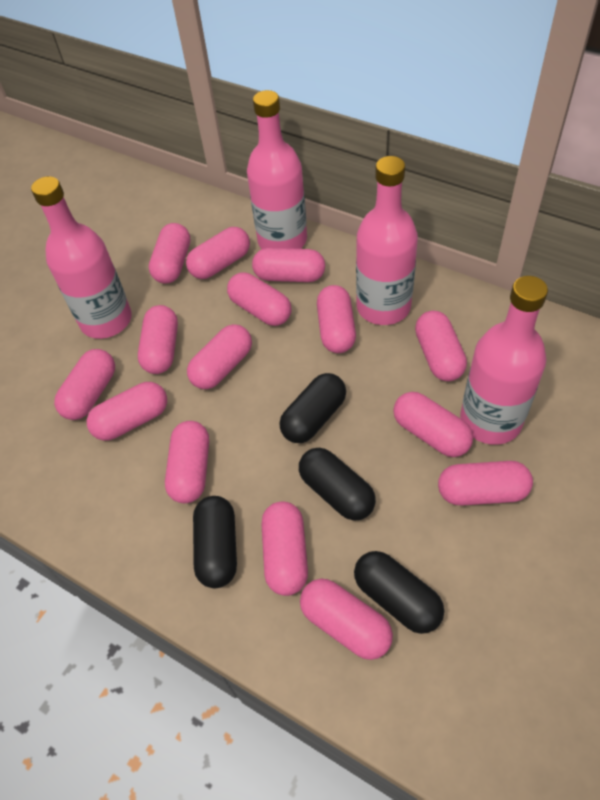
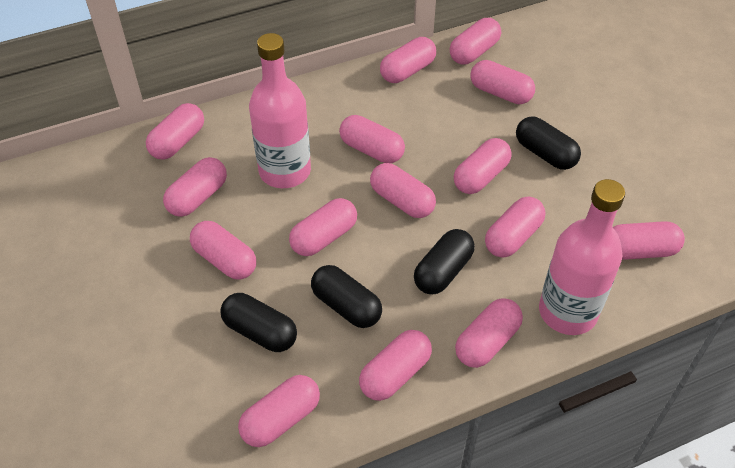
pink bottle: 4 -> 2

